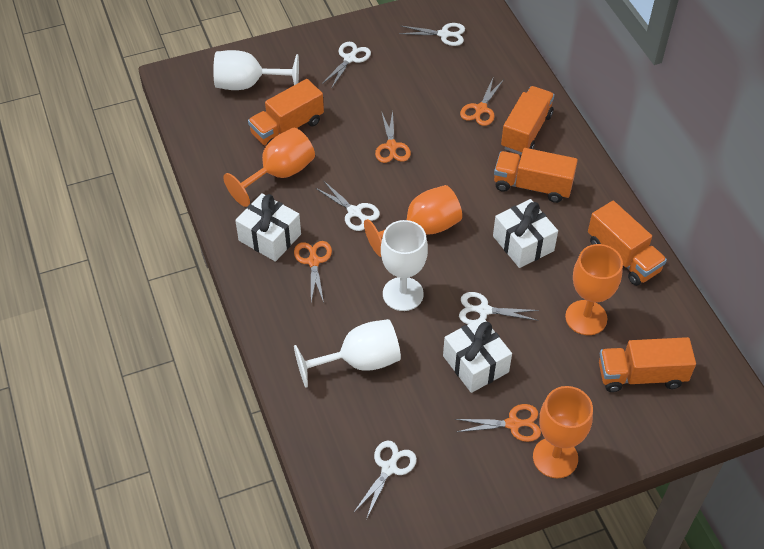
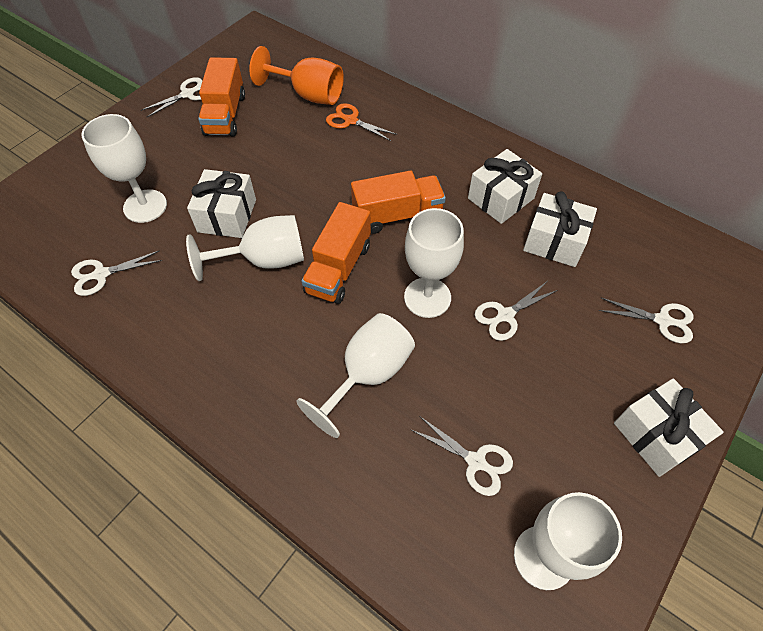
orange goblet: 4 -> 1
orange scissors: 4 -> 1
orange truck: 5 -> 3
white gift: 3 -> 4
white goblet: 3 -> 5

